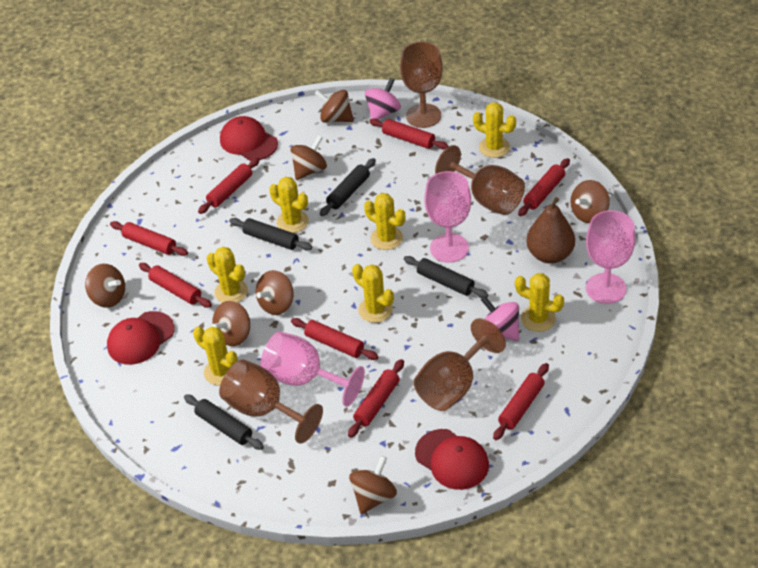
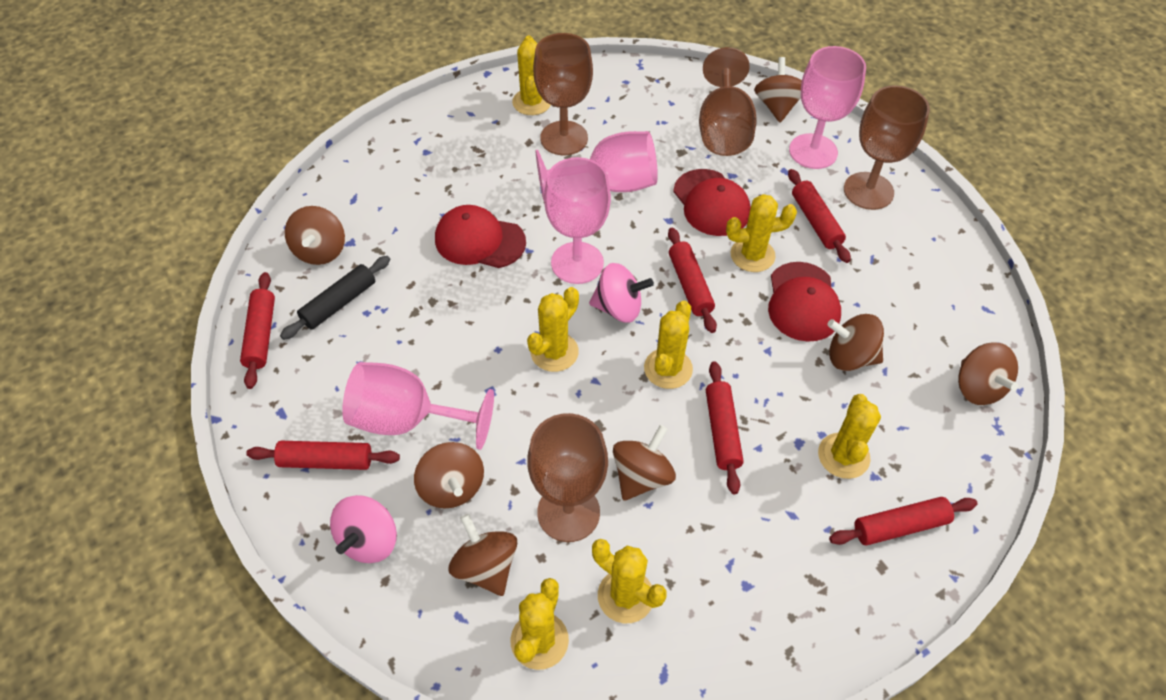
black rolling pin: 4 -> 1
brown pear: 1 -> 0
pink goblet: 3 -> 4
red rolling pin: 8 -> 6

